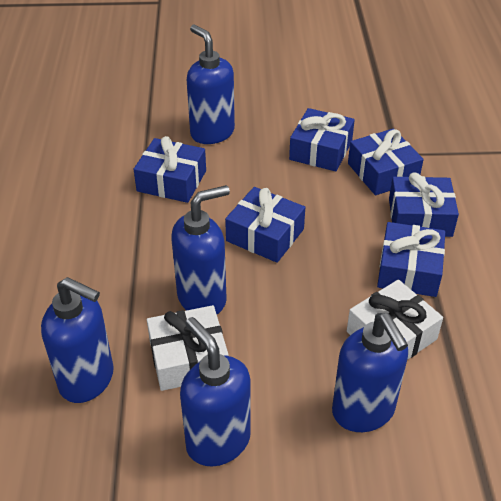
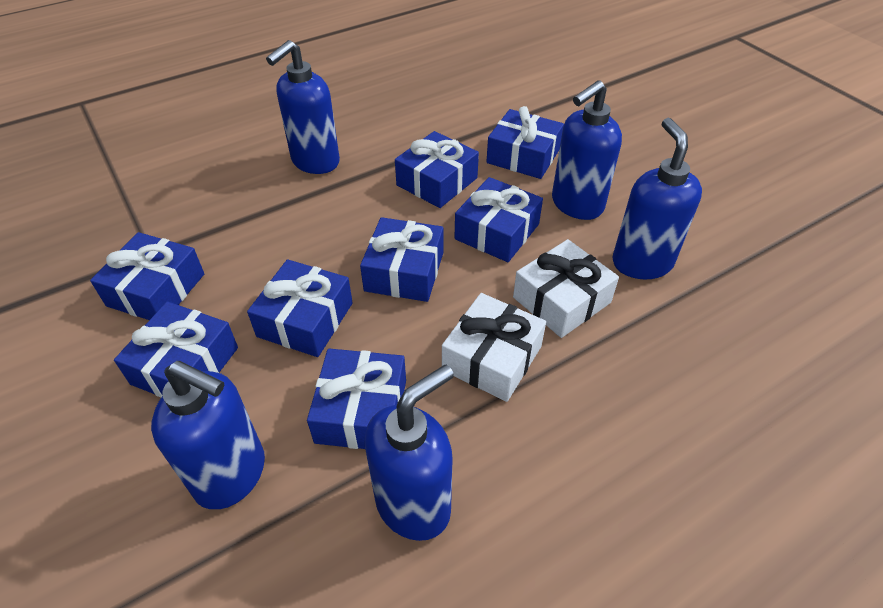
blue gift: 6 -> 8

